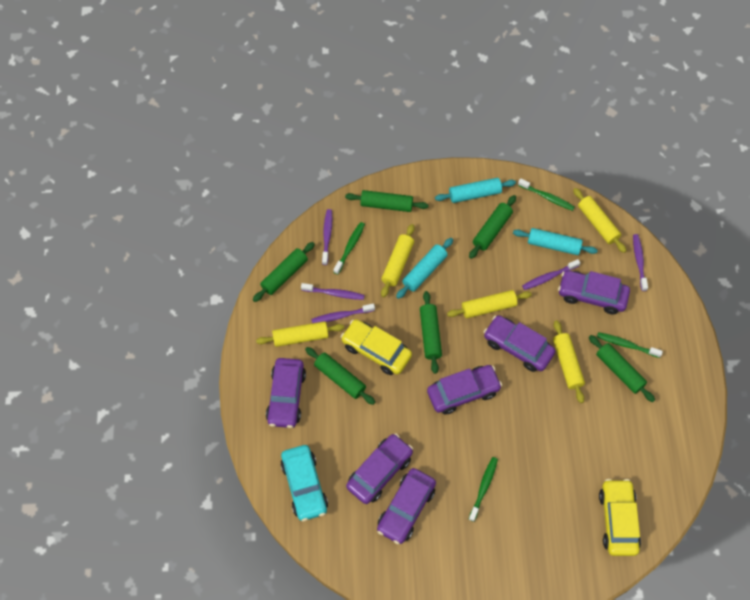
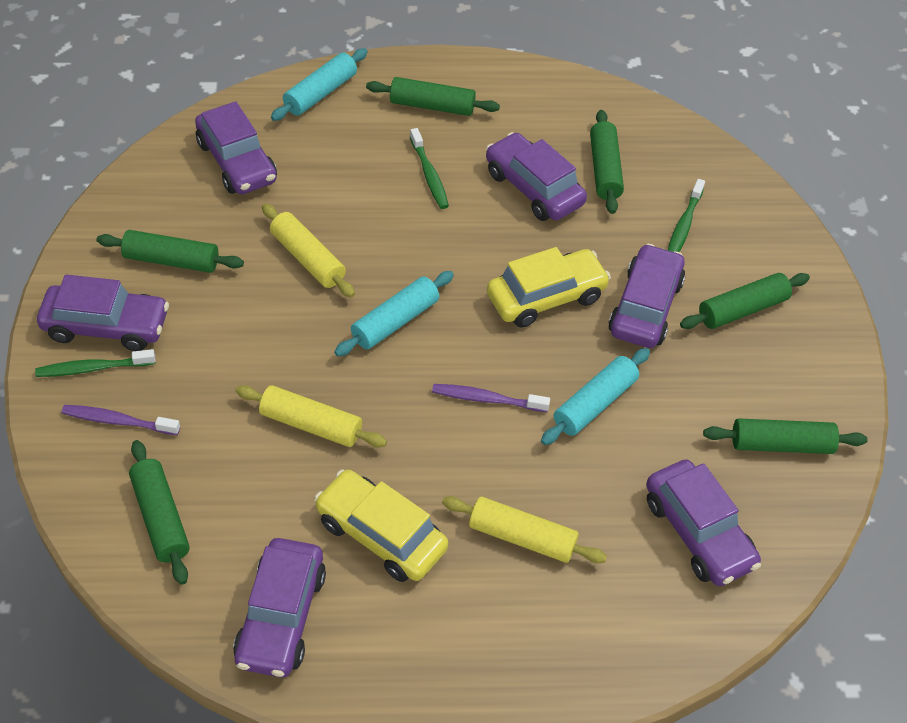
green toothbrush: 4 -> 3
purple toothbrush: 5 -> 2
turquoise car: 1 -> 0
yellow rolling pin: 5 -> 3

